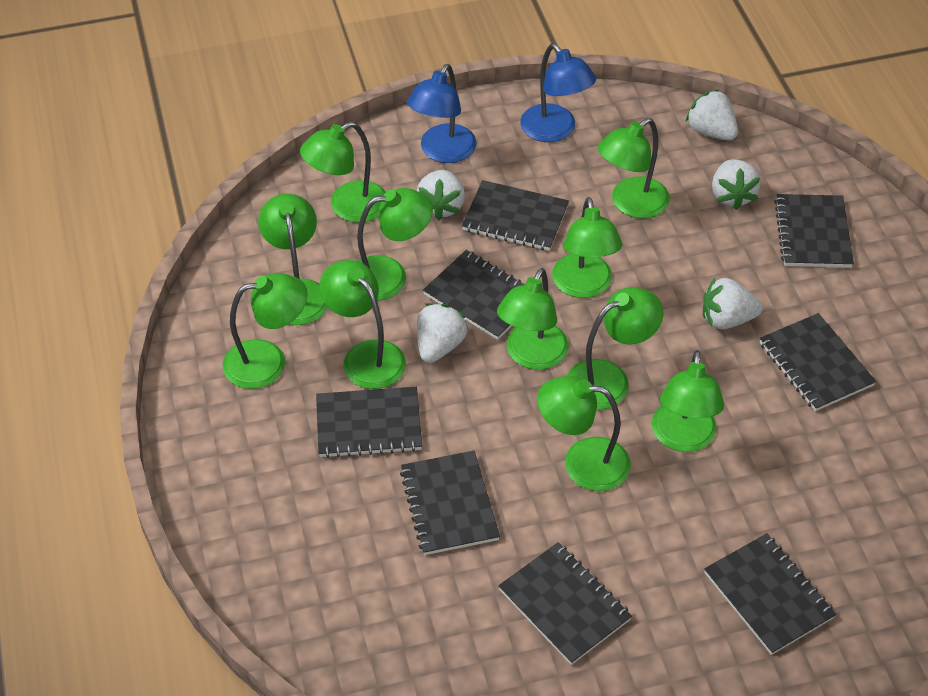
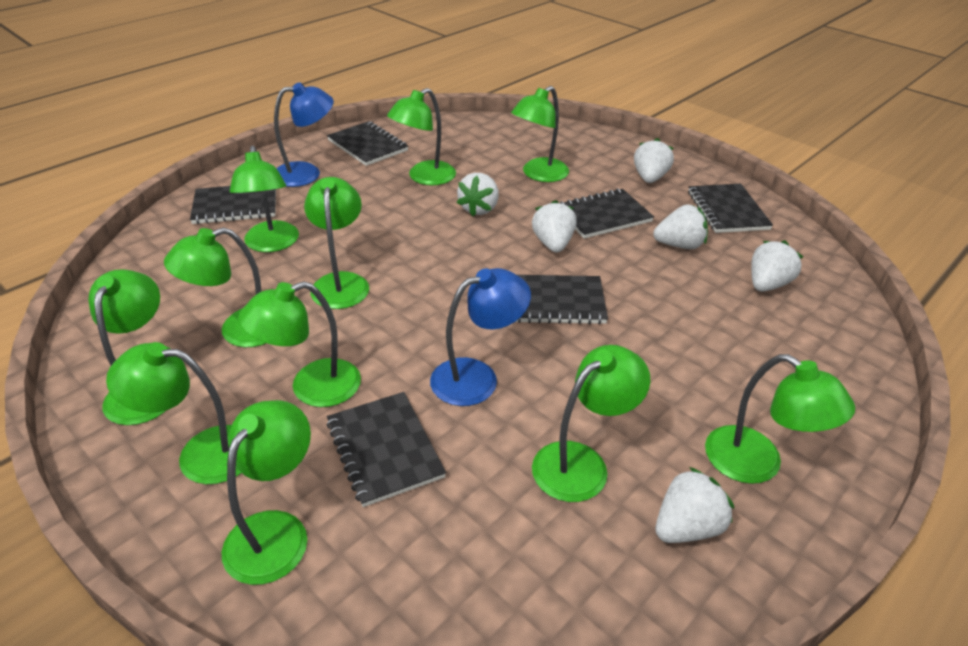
black notebook: 8 -> 6
white strawberry: 5 -> 6

